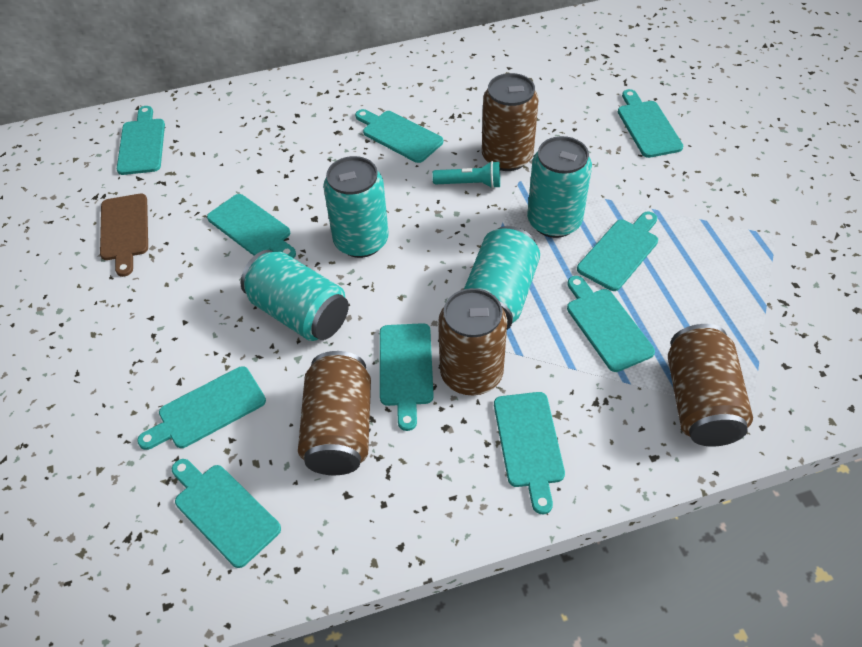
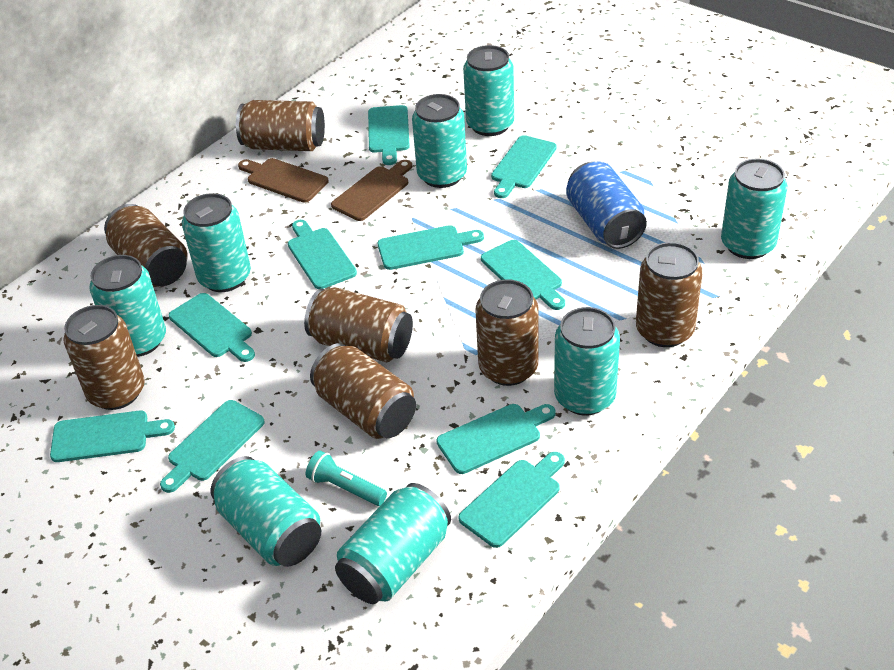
blue can: 0 -> 1
brown can: 4 -> 7
brown cutting board: 1 -> 2
turquoise can: 4 -> 8

